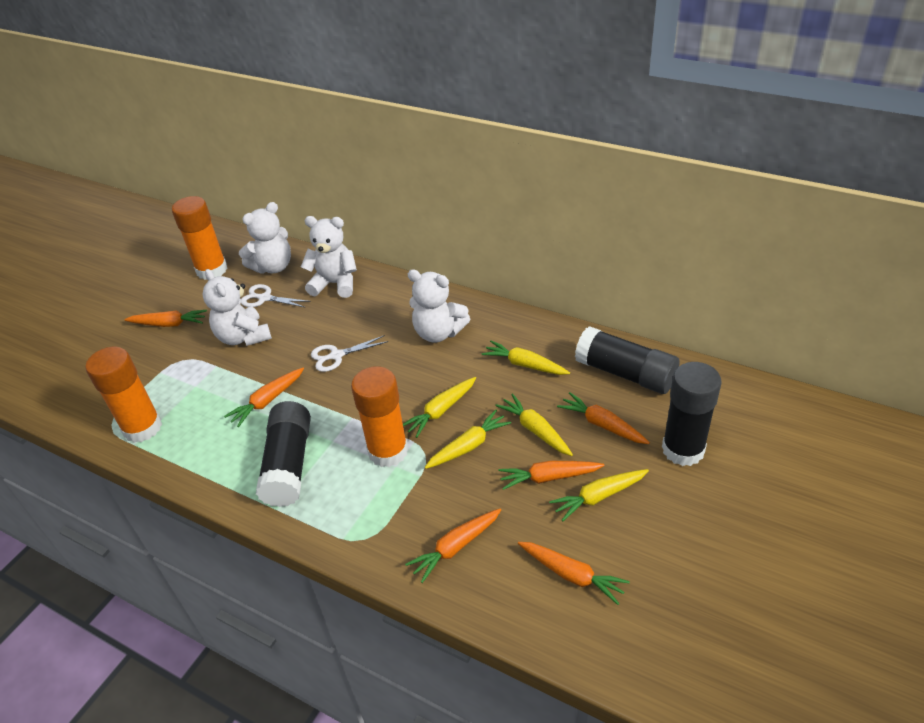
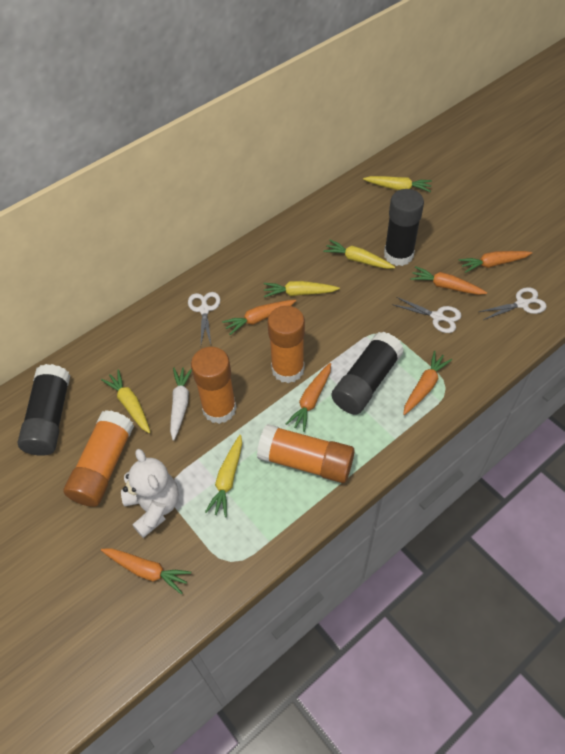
orange glue stick: 3 -> 4
white carrot: 0 -> 1
white scissors: 2 -> 3
white teddy bear: 4 -> 1

